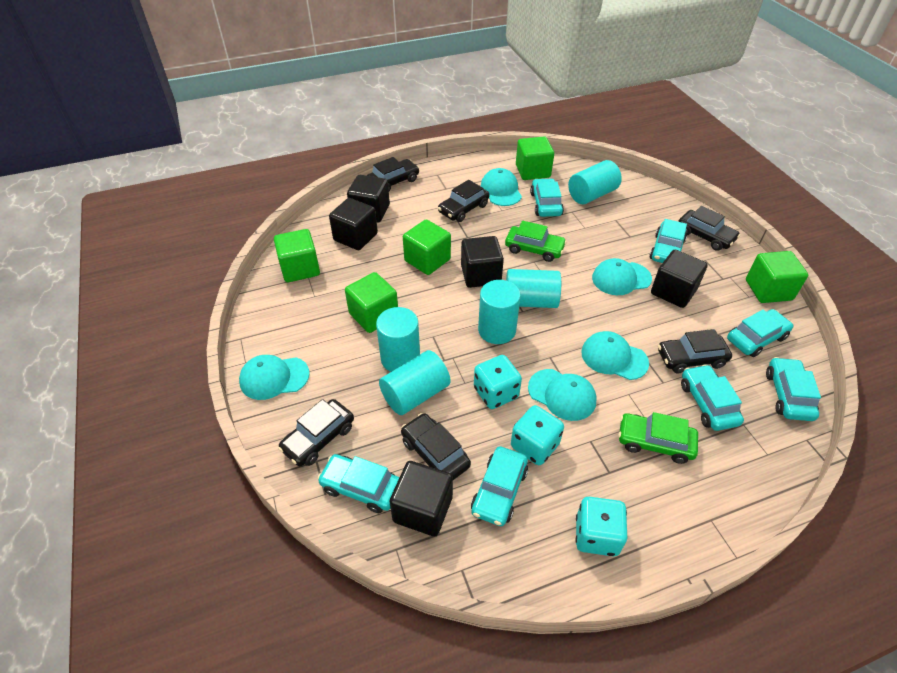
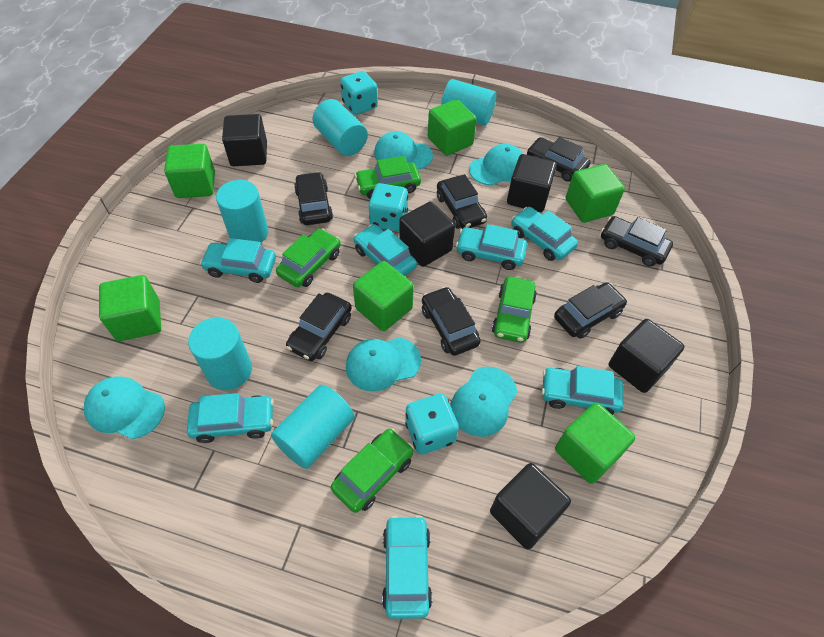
black car: 6 -> 7
green car: 2 -> 4
green cube: 5 -> 6

